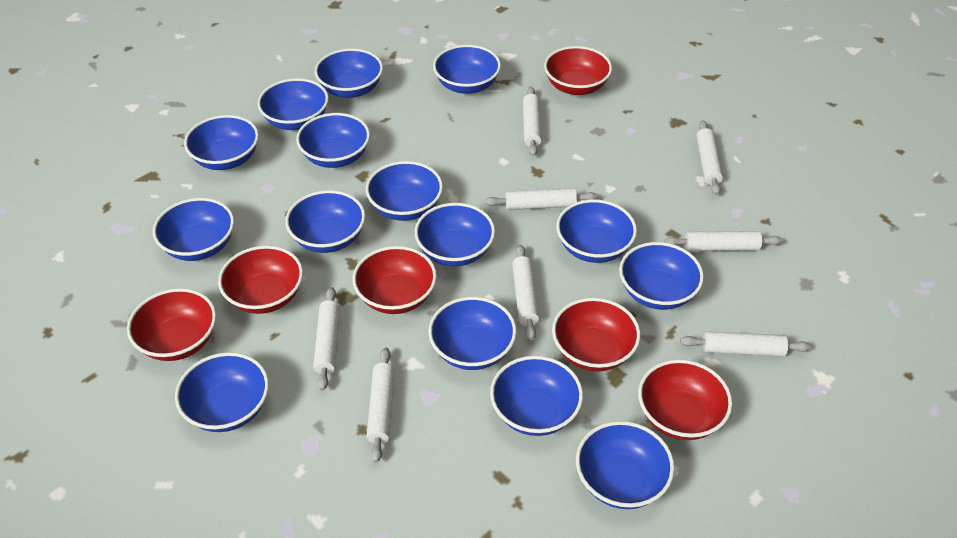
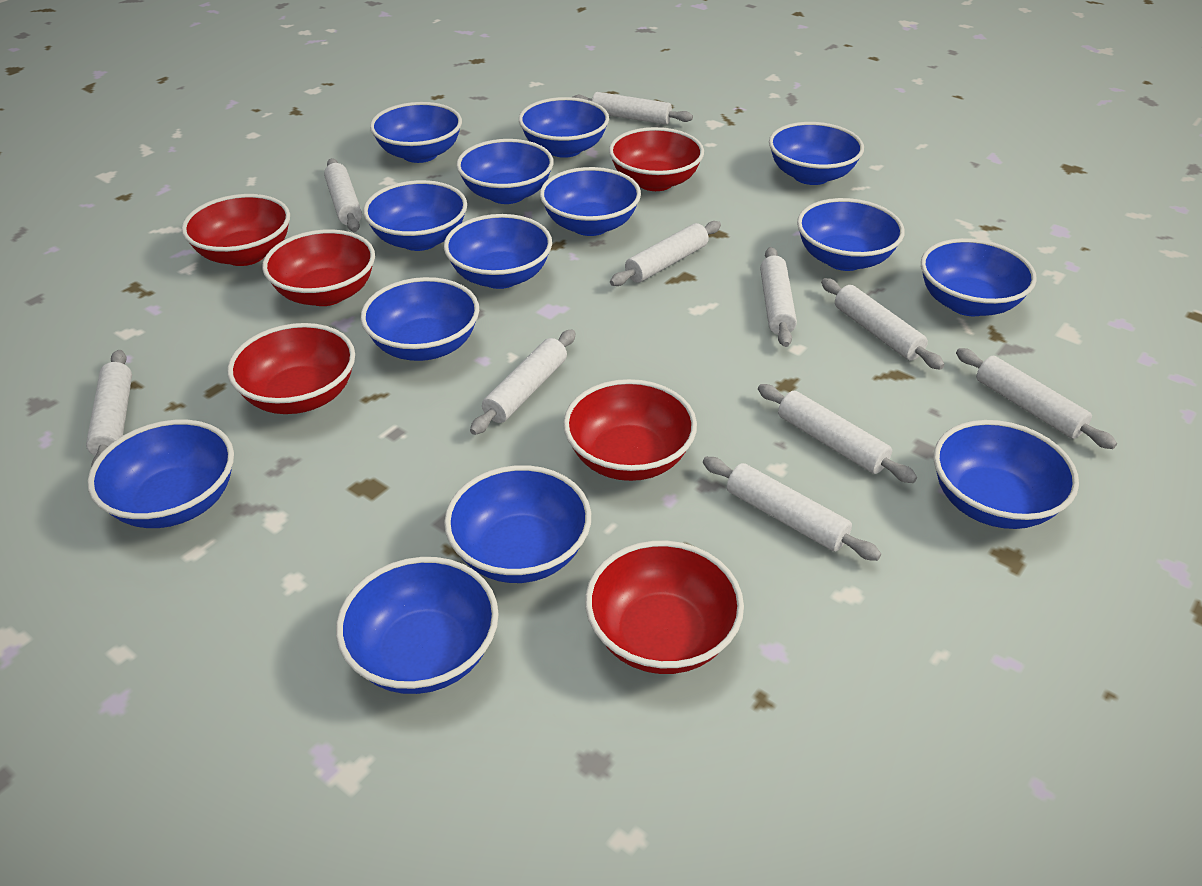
blue bowl: 15 -> 14
white rolling pin: 8 -> 10

